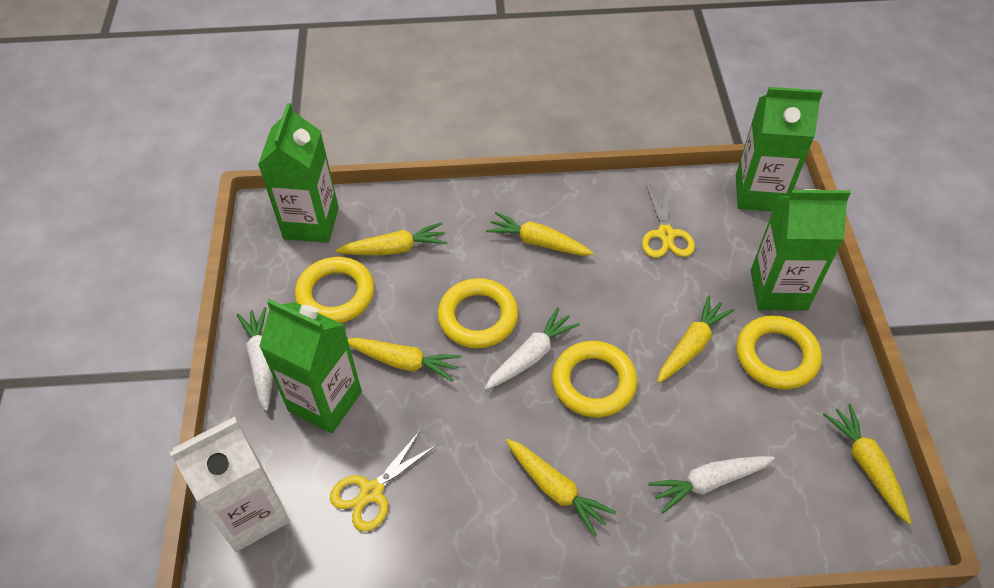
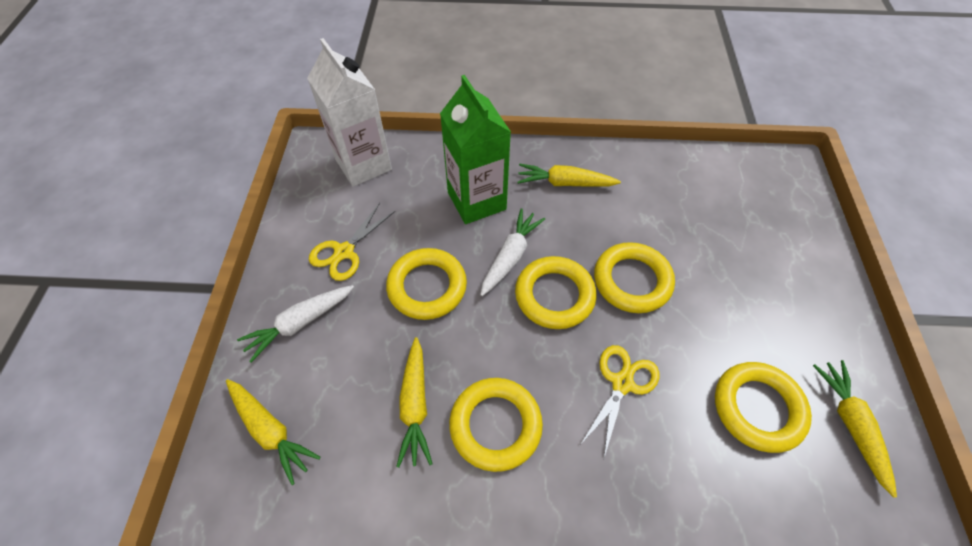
green carton: 4 -> 1
white carrot: 3 -> 2
yellow carrot: 6 -> 4
yellow ring: 4 -> 5

